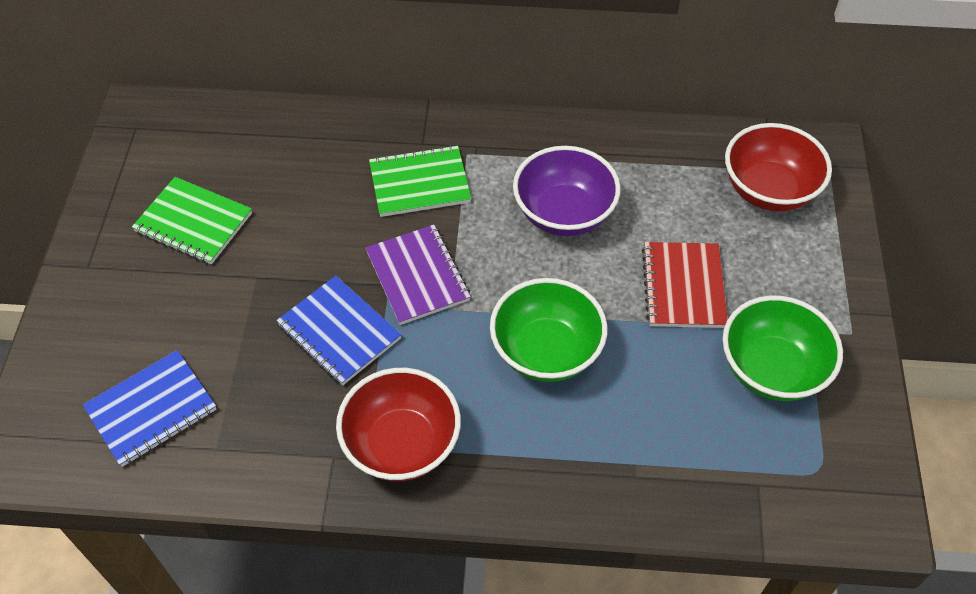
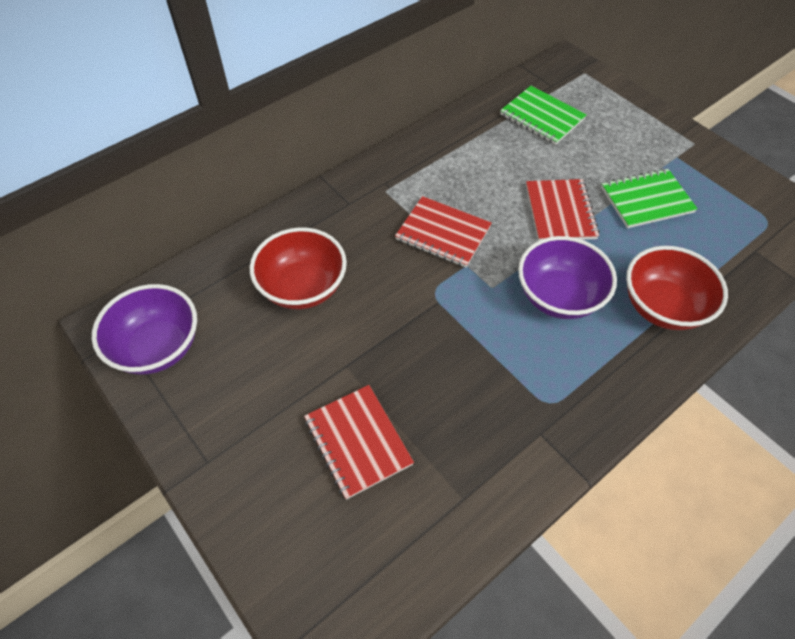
blue notebook: 2 -> 0
green bowl: 2 -> 0
purple bowl: 1 -> 2
purple notebook: 1 -> 0
red notebook: 1 -> 3

